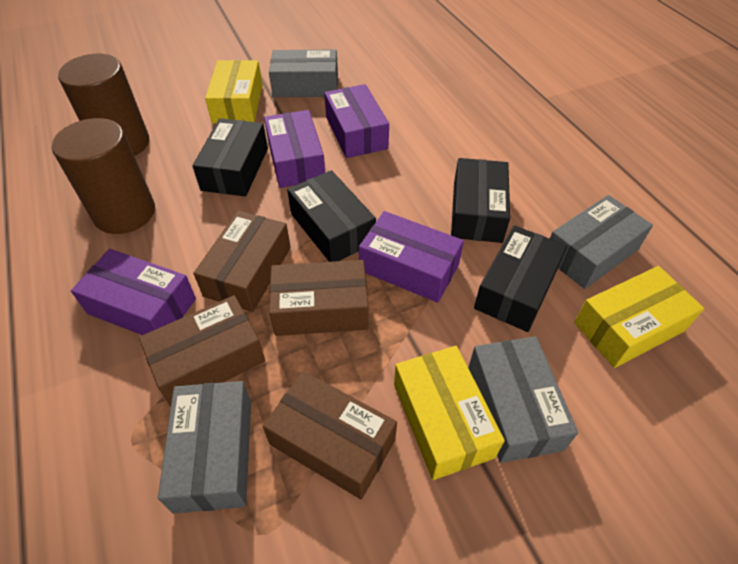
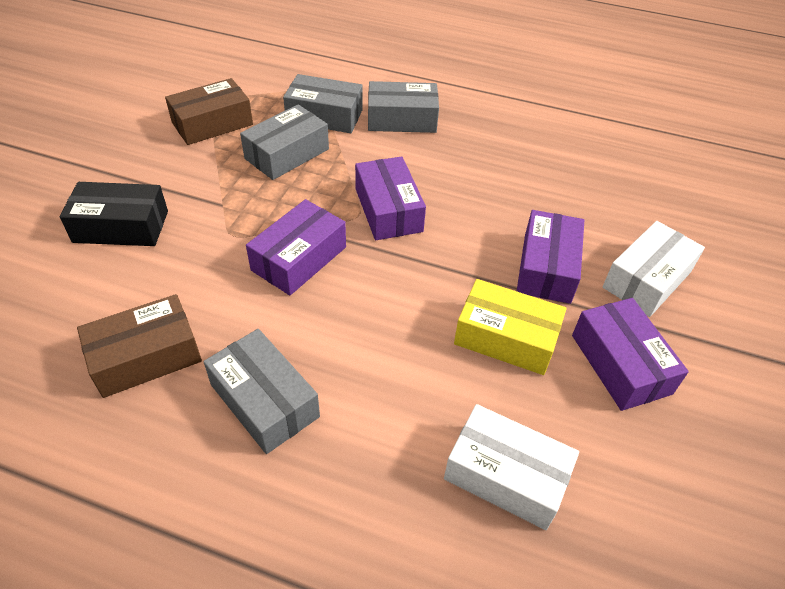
black box: 4 -> 1
brown box: 4 -> 2
brown cylinder: 2 -> 0
white box: 0 -> 2
yellow box: 3 -> 1

